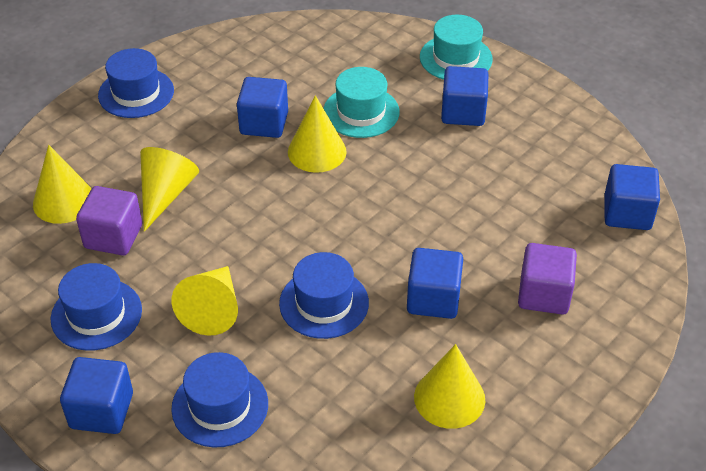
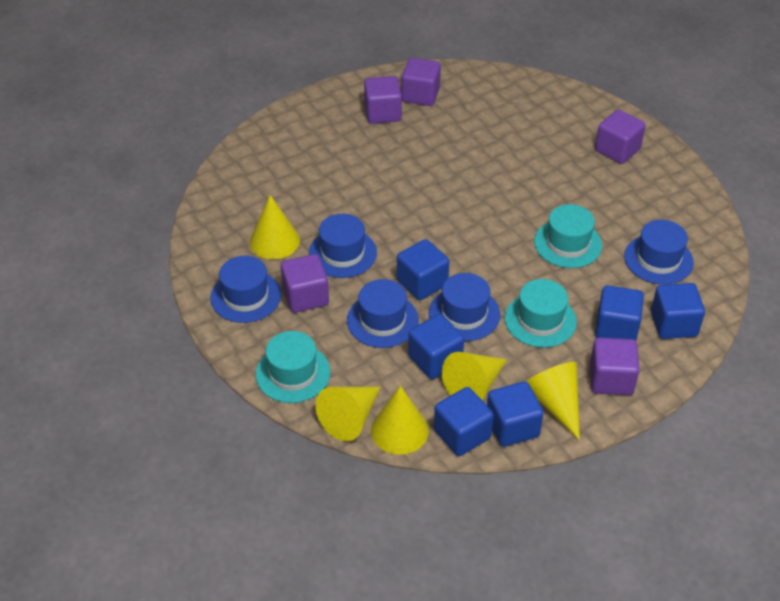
blue cube: 5 -> 6
blue hat: 4 -> 5
purple cube: 2 -> 5
turquoise hat: 2 -> 3

